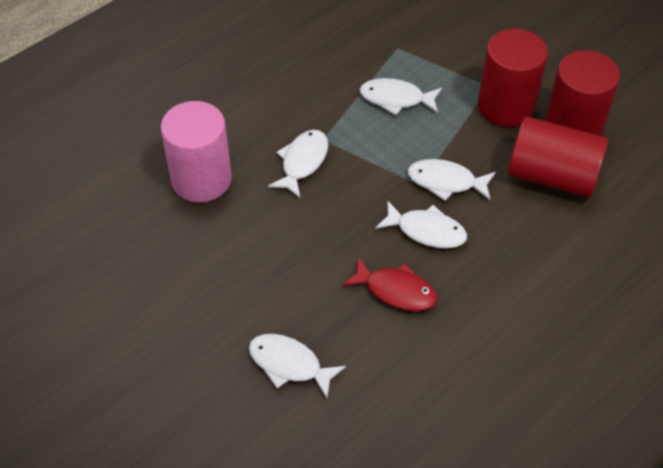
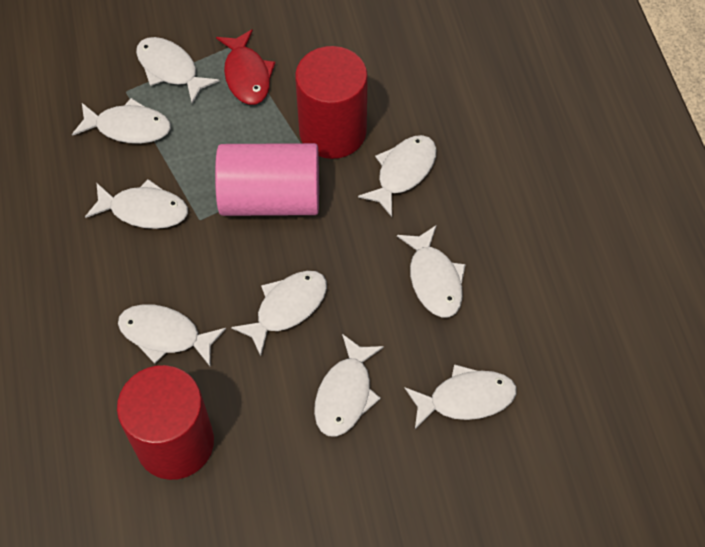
red cylinder: 3 -> 2
white fish: 5 -> 9

